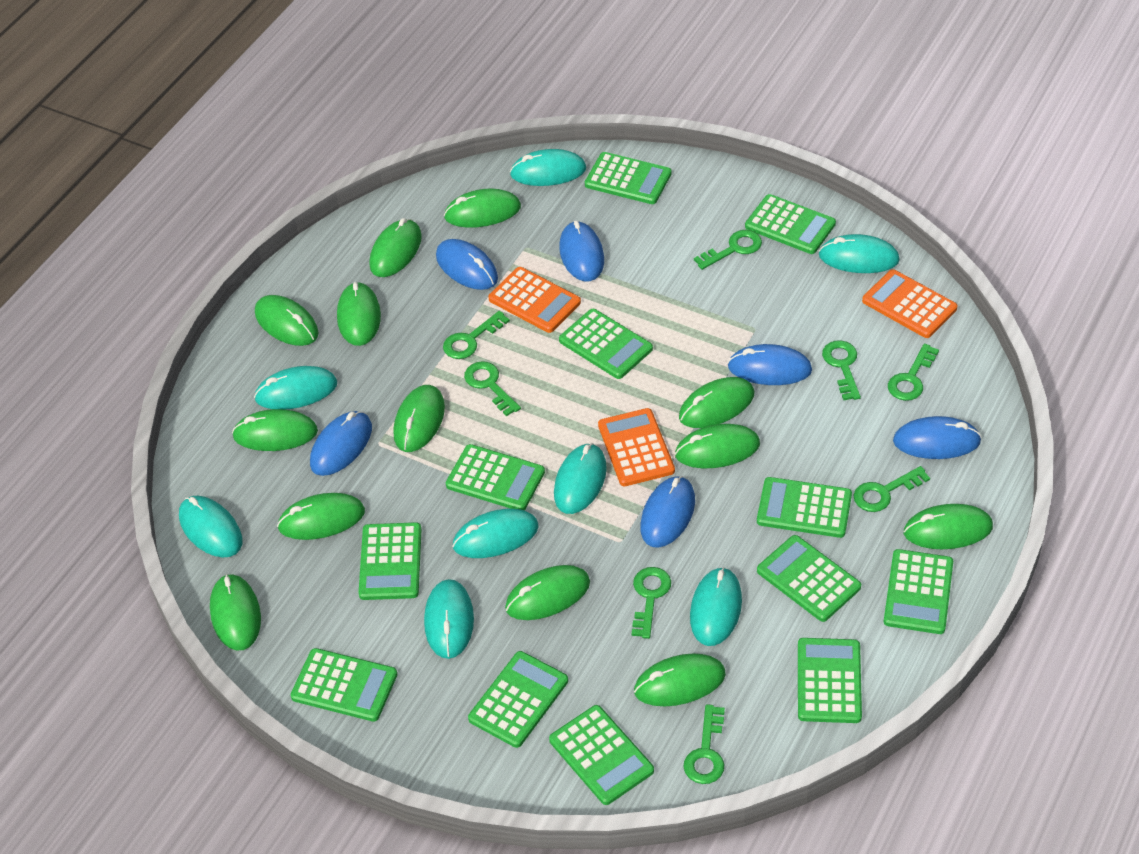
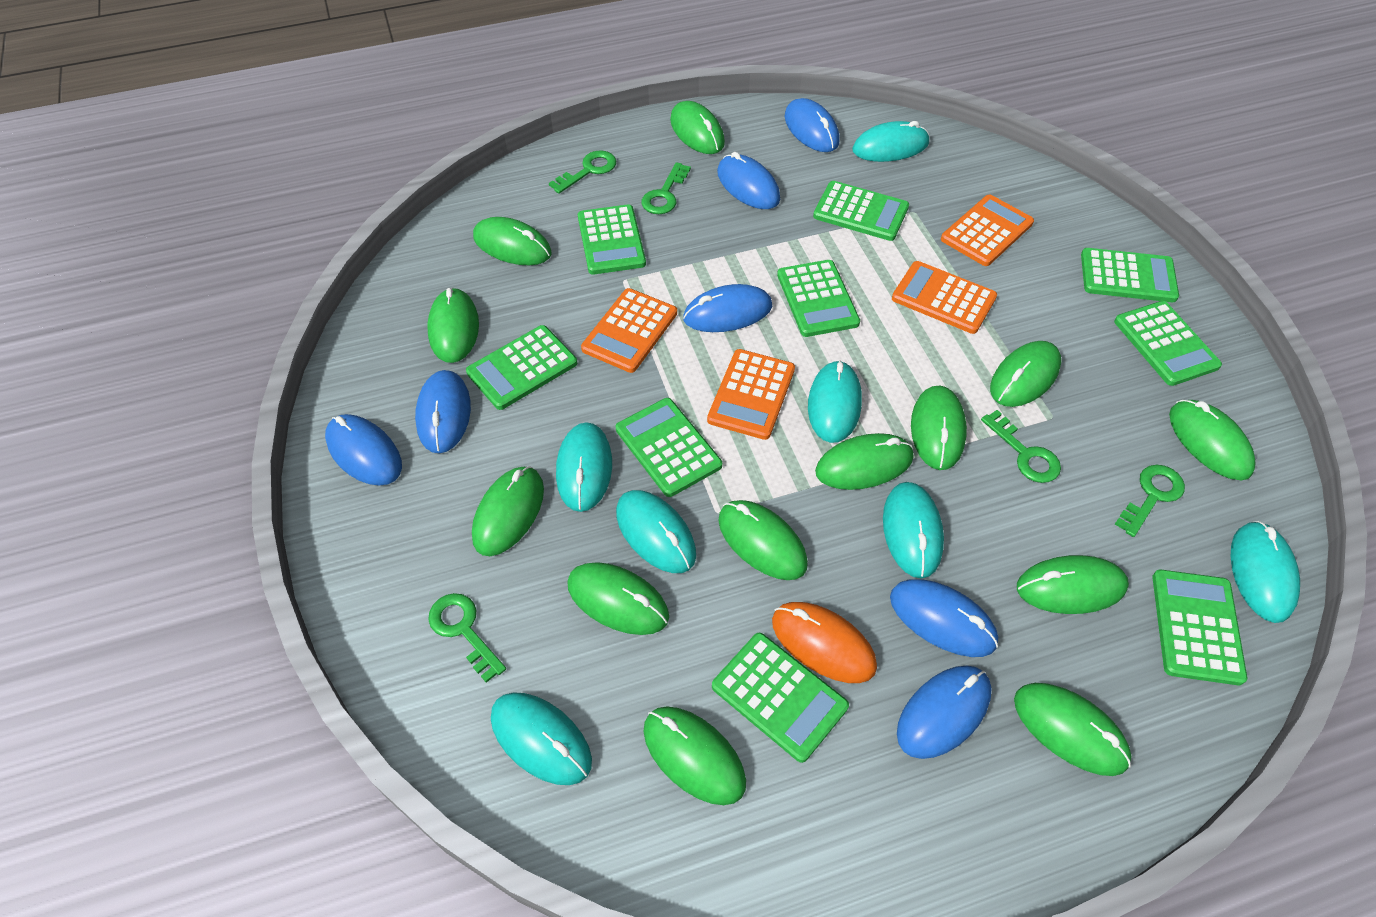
blue mouse: 6 -> 7
green calculator: 12 -> 9
green key: 8 -> 5
orange calculator: 3 -> 4
orange mouse: 0 -> 1
turquoise mouse: 8 -> 7

